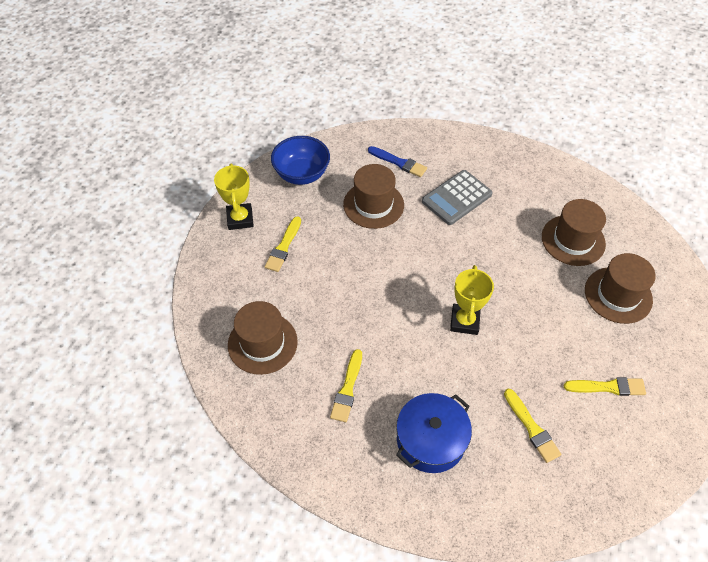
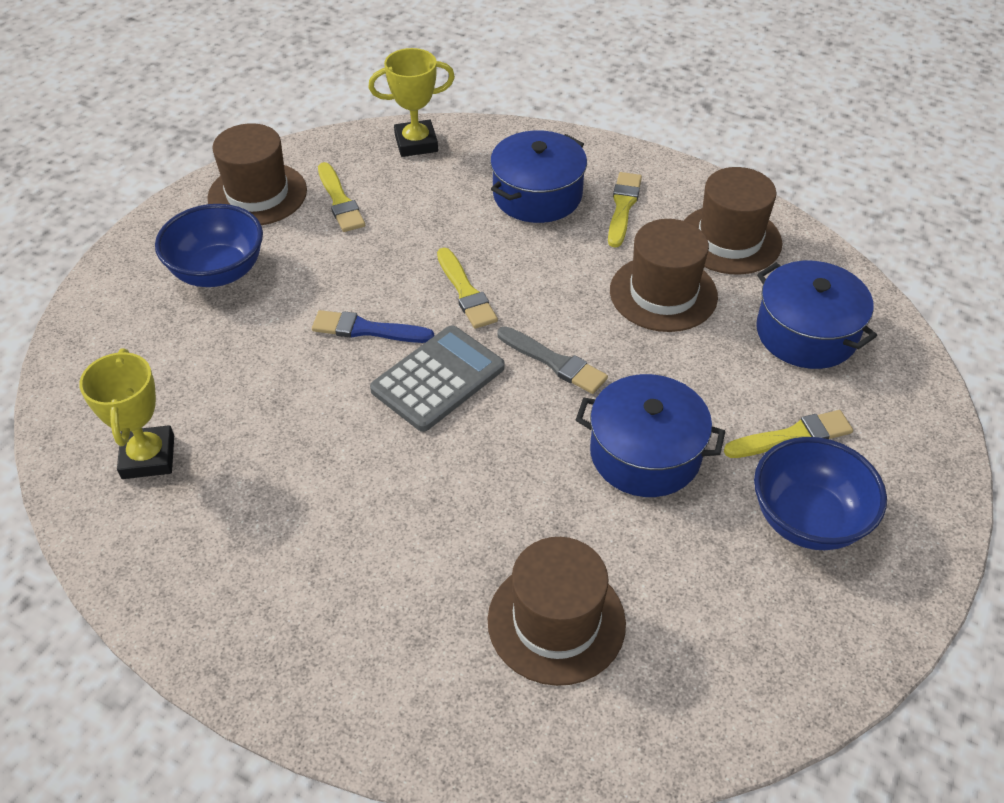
blue bowl: 1 -> 2
blue pot: 1 -> 3
grey brush: 0 -> 1

